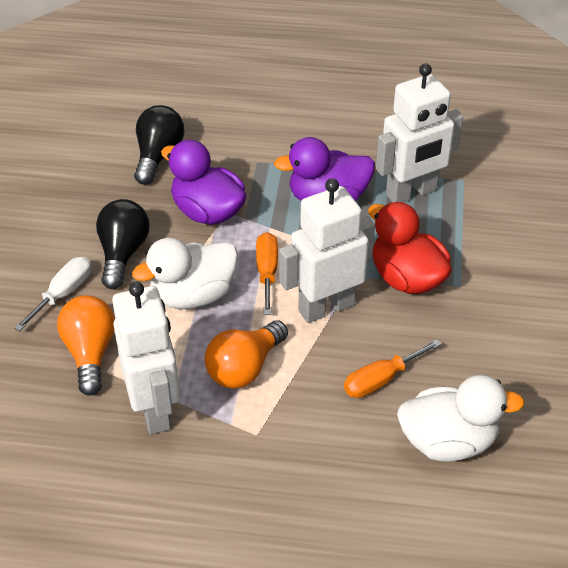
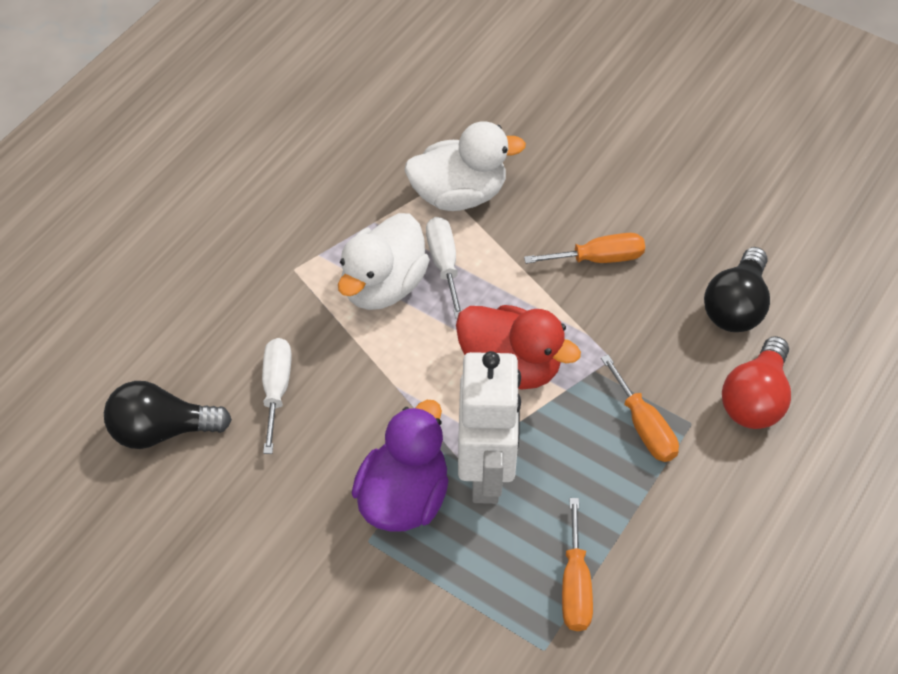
orange light bulb: 2 -> 0
orange screwdriver: 2 -> 3
purple duck: 2 -> 1
red light bulb: 0 -> 1
white robot: 3 -> 1
white screwdriver: 1 -> 2

